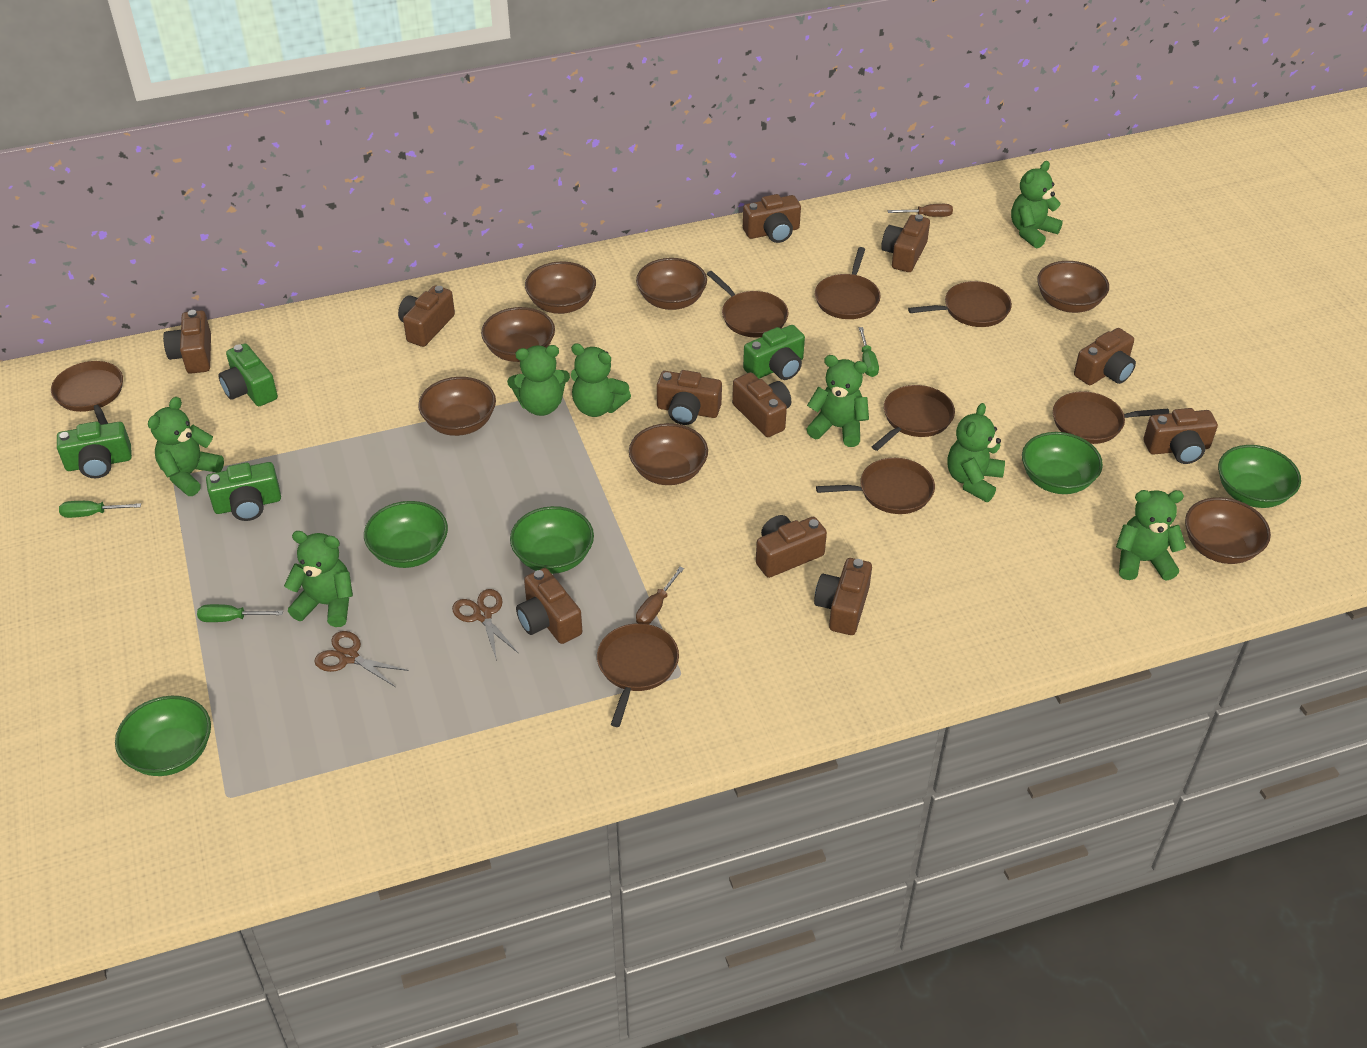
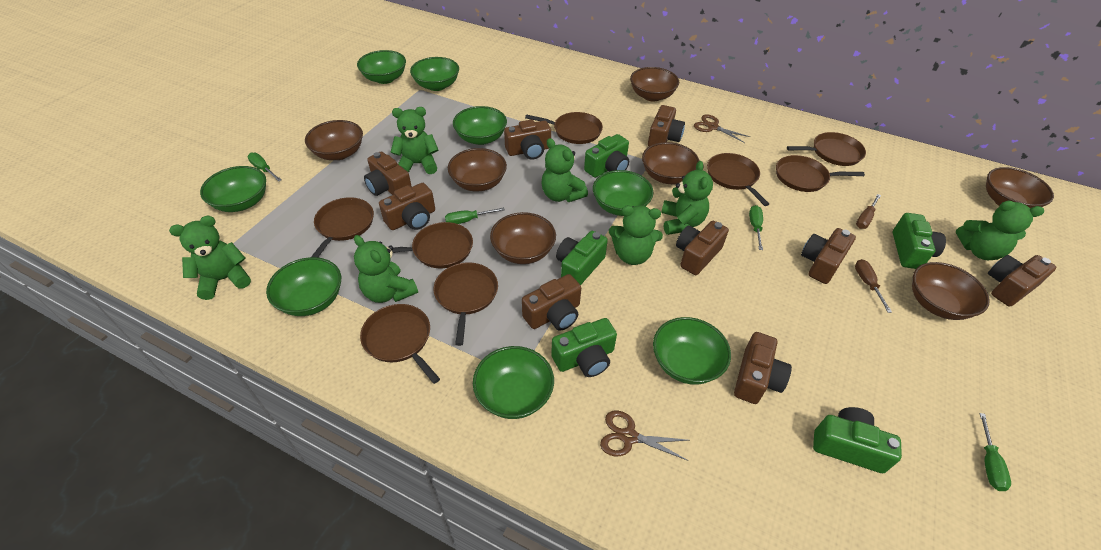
brown camera: 11 -> 9
green bowl: 5 -> 8
green camera: 4 -> 5
green screwdriver: 3 -> 4
green teddy bear: 8 -> 7

